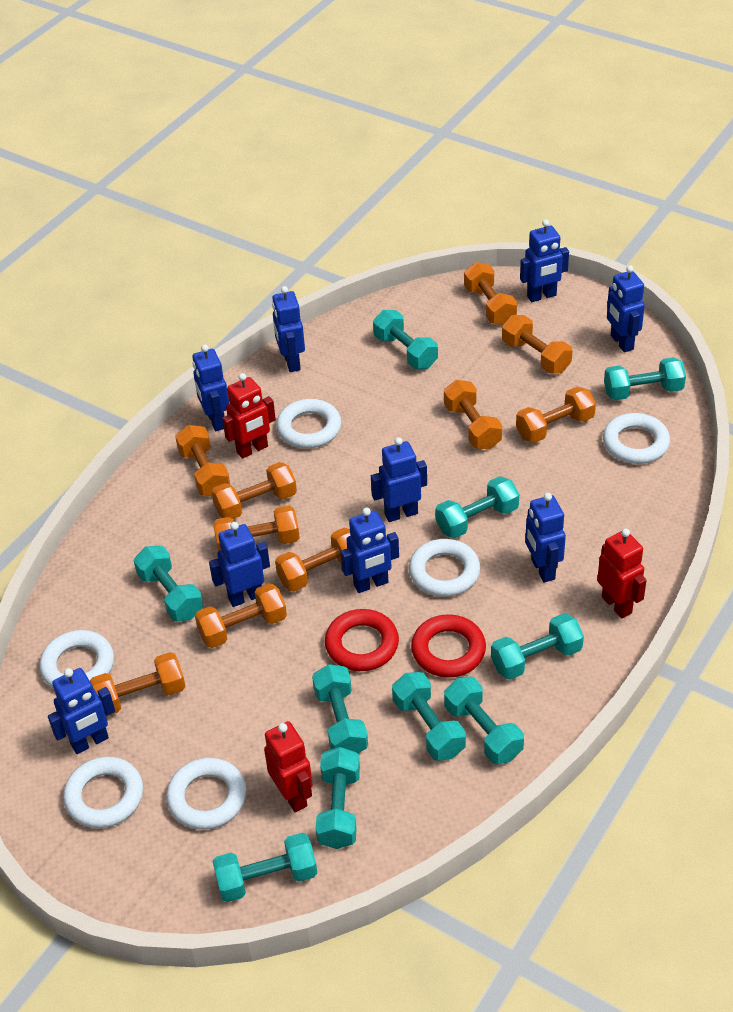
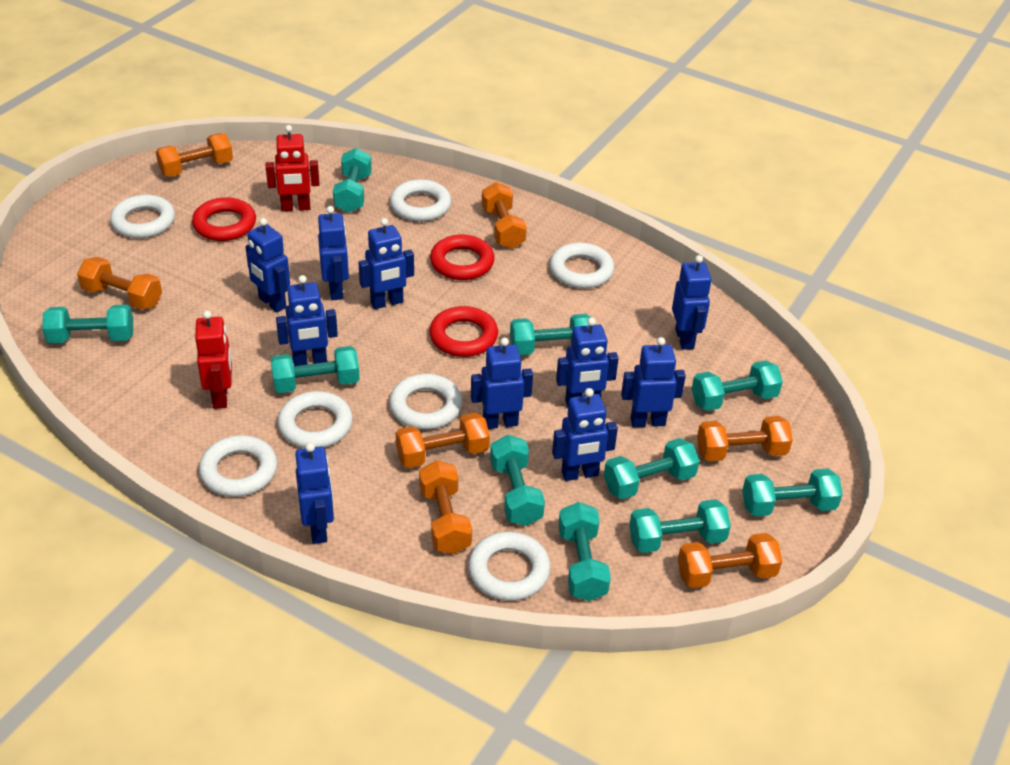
blue robot: 9 -> 10
orange dumbbell: 10 -> 7
red ring: 2 -> 3
red robot: 3 -> 2
white ring: 6 -> 7

